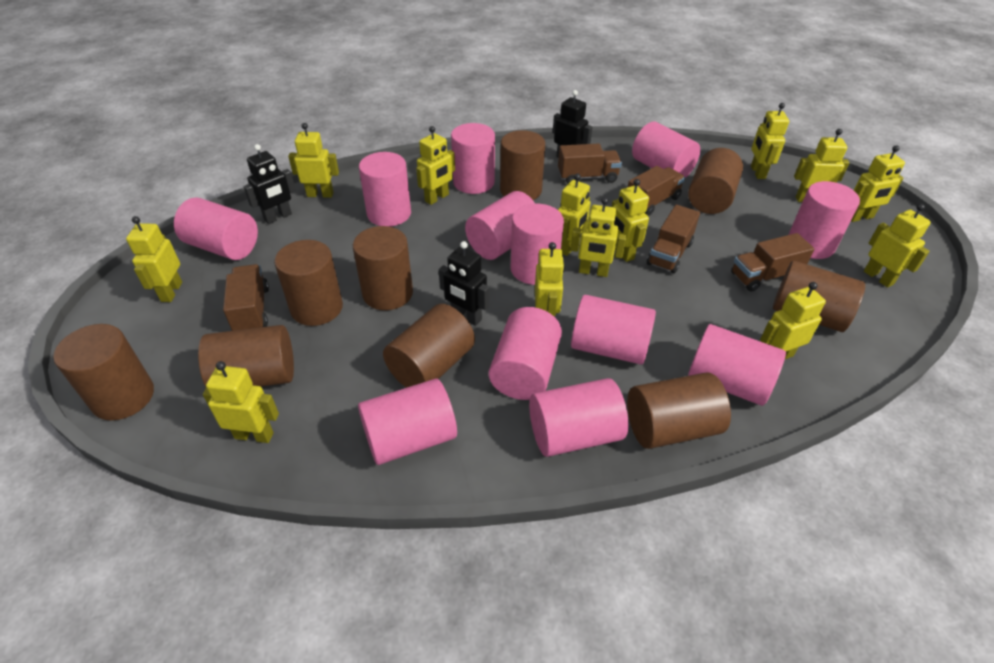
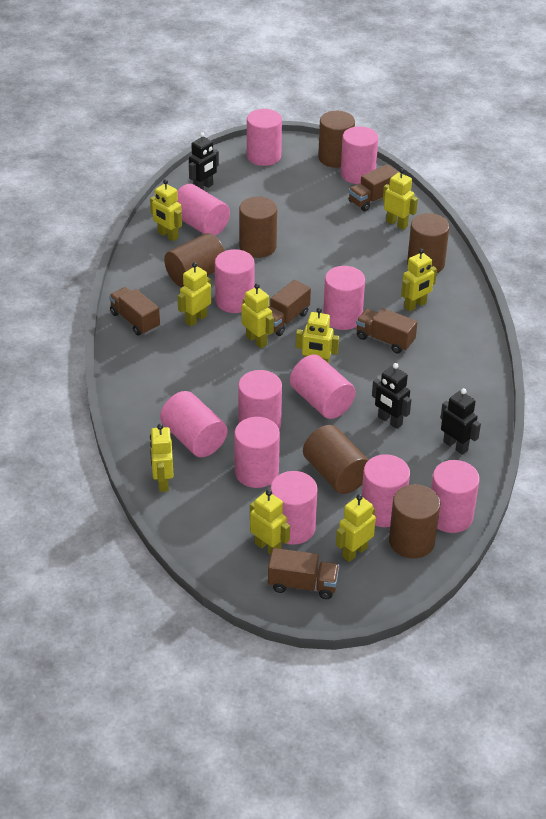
brown cylinder: 9 -> 6
yellow robot: 13 -> 9

